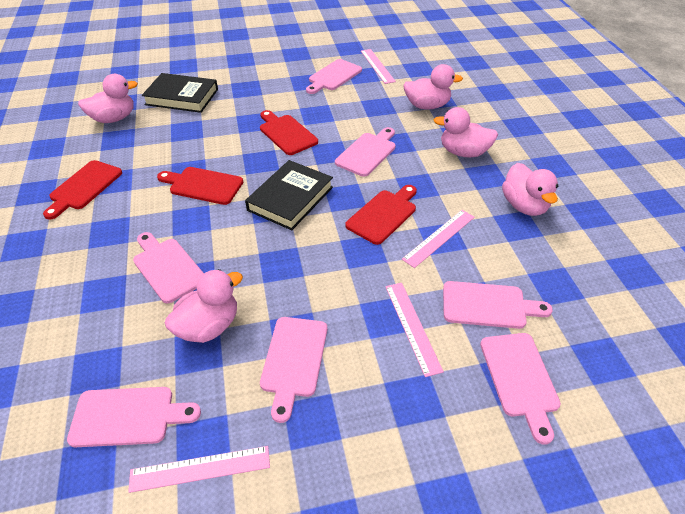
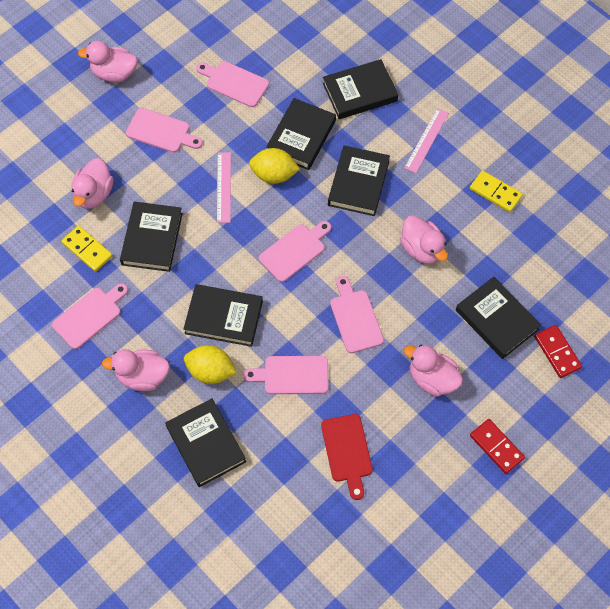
black book: 2 -> 7
pink cutting board: 7 -> 6
pink ruler: 4 -> 2
red cutting board: 4 -> 1
red domino: 0 -> 2
yellow domino: 0 -> 2
yellow lemon: 0 -> 2

